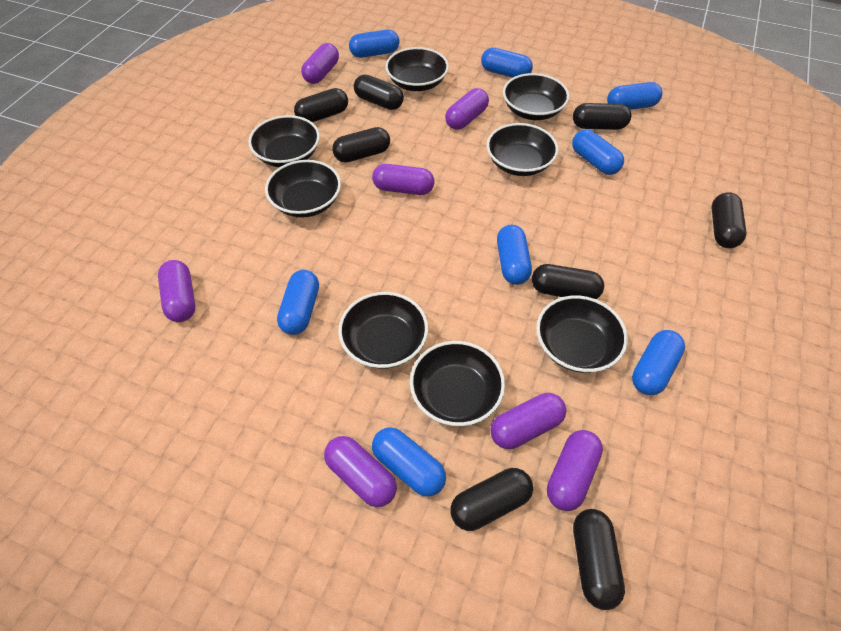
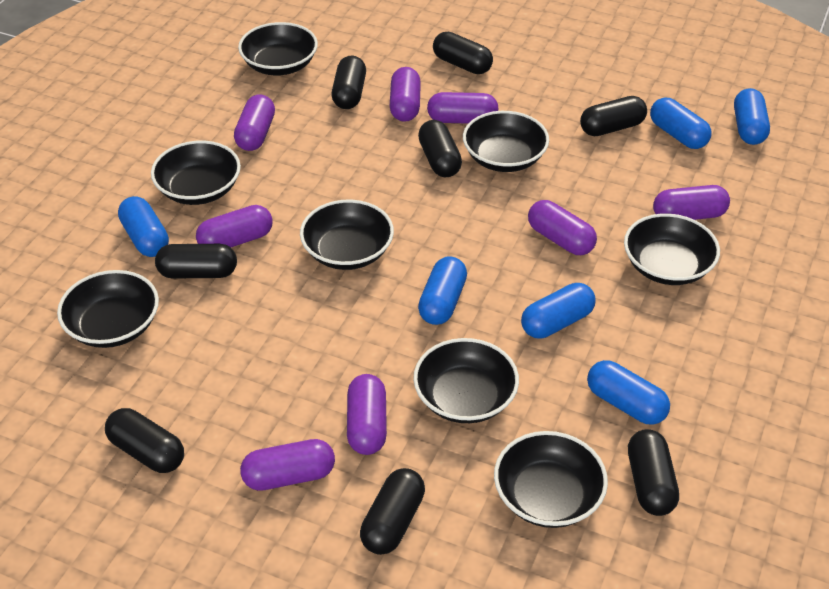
blue capsule: 8 -> 6
purple capsule: 7 -> 8

